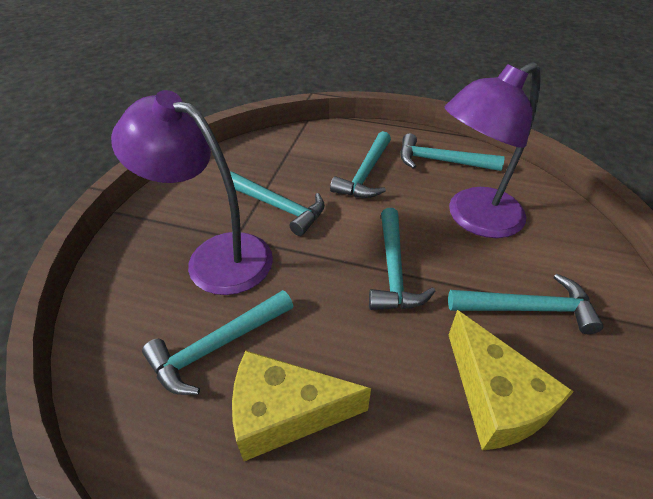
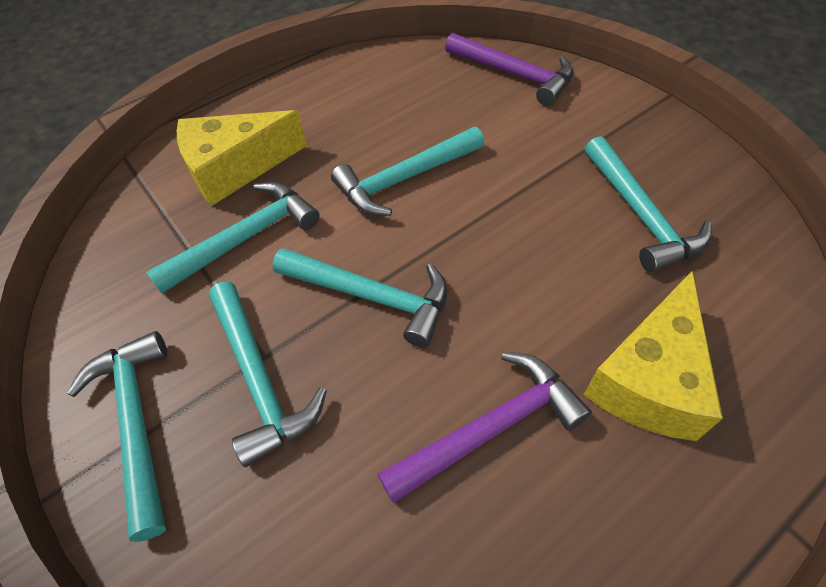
purple hammer: 0 -> 2
purple lamp: 2 -> 0

